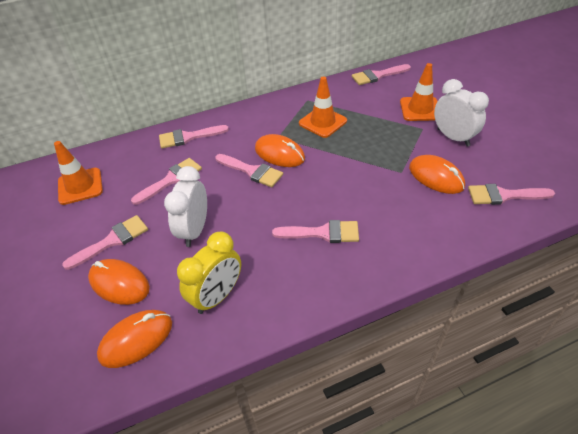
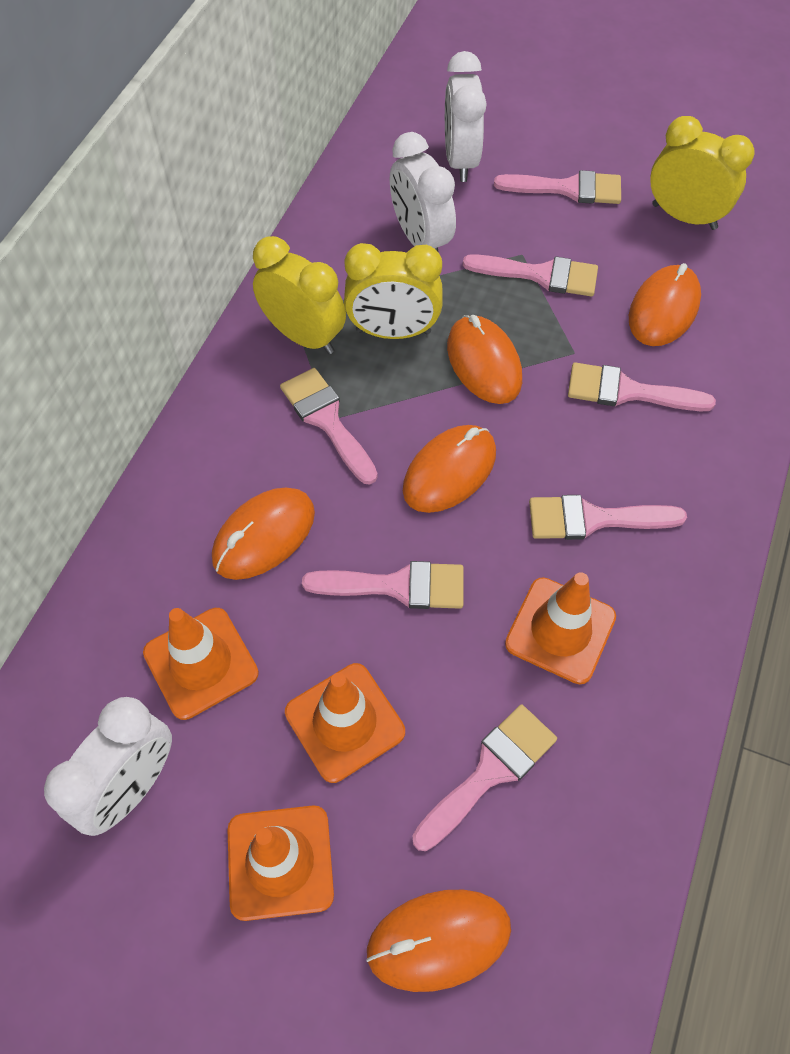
orange mouse: 4 -> 5
orange traffic cone: 3 -> 4
white clock: 2 -> 3
yellow clock: 1 -> 3

